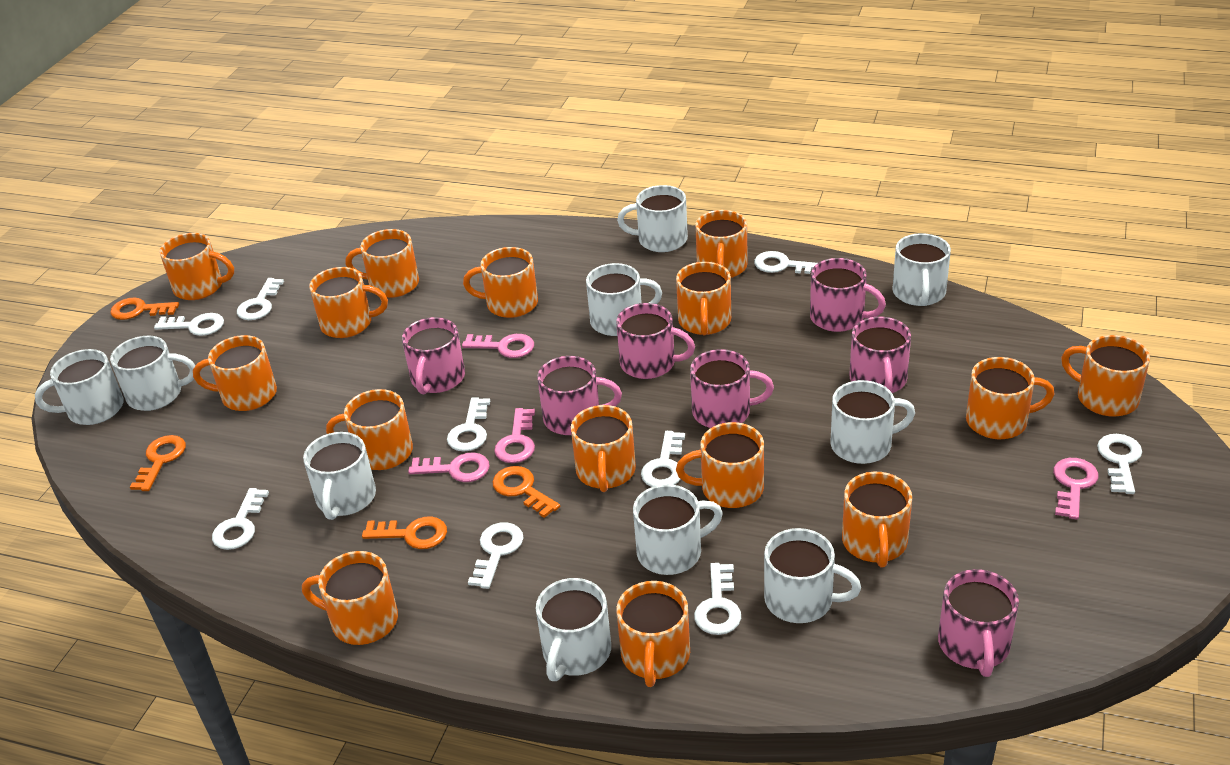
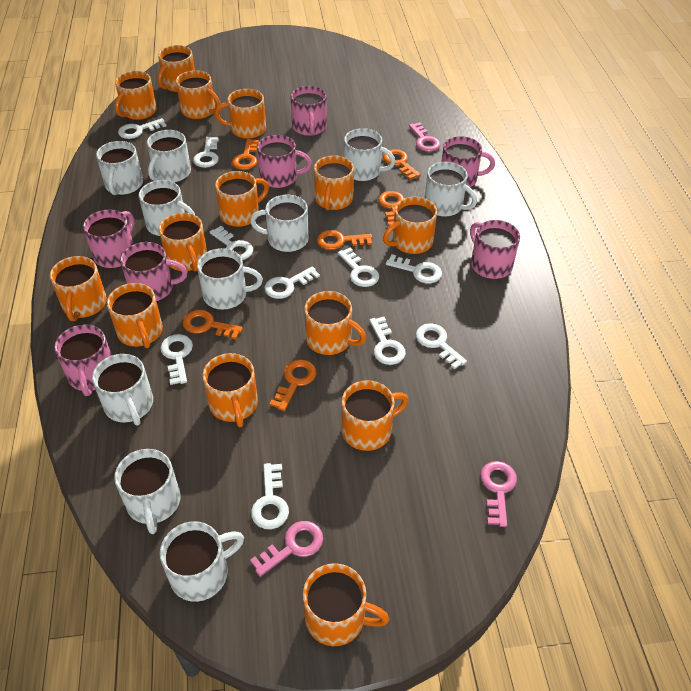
orange key: 4 -> 6
orange mug: 15 -> 14
pink key: 4 -> 3
white key: 9 -> 10

